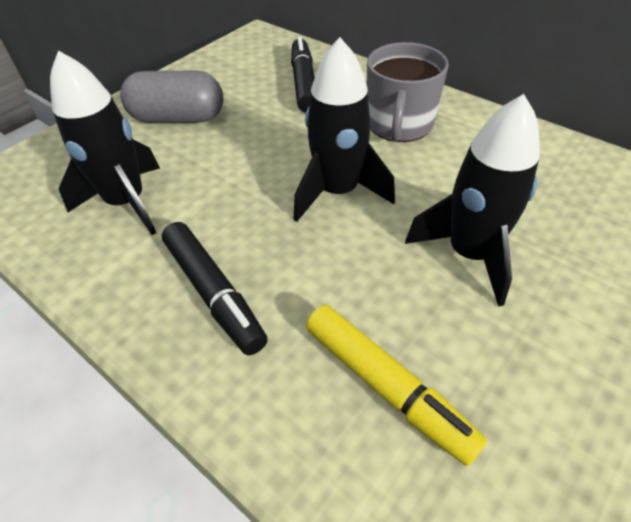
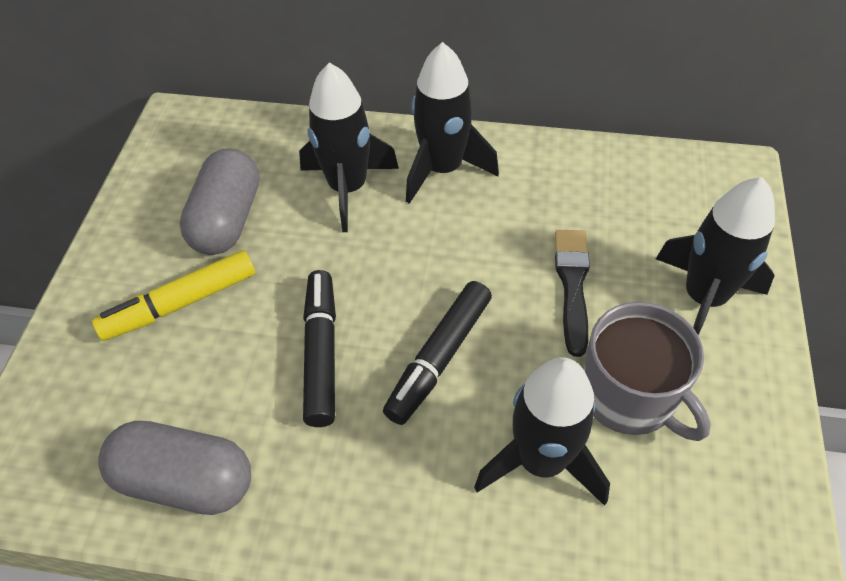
black brush: 0 -> 1
black rocket: 3 -> 4
grey capsule: 1 -> 2

